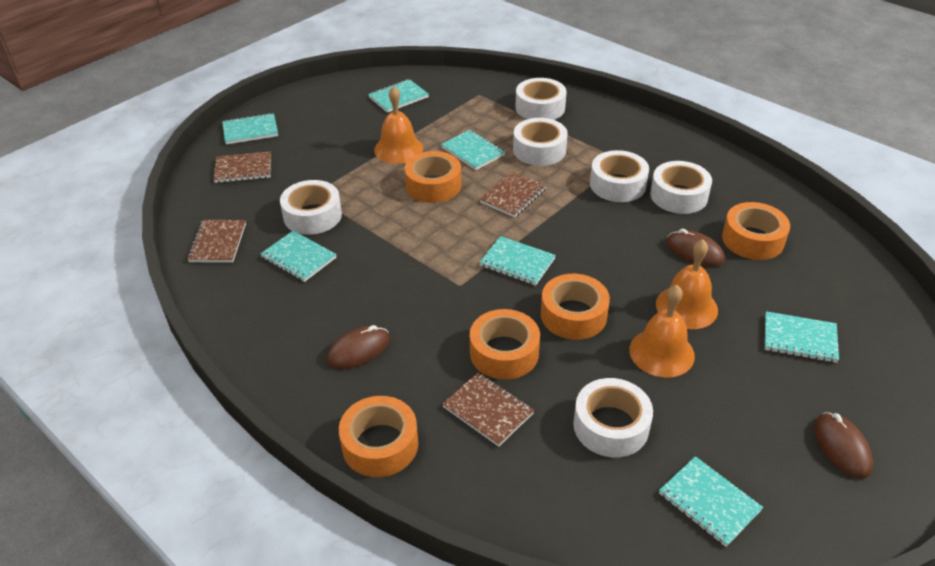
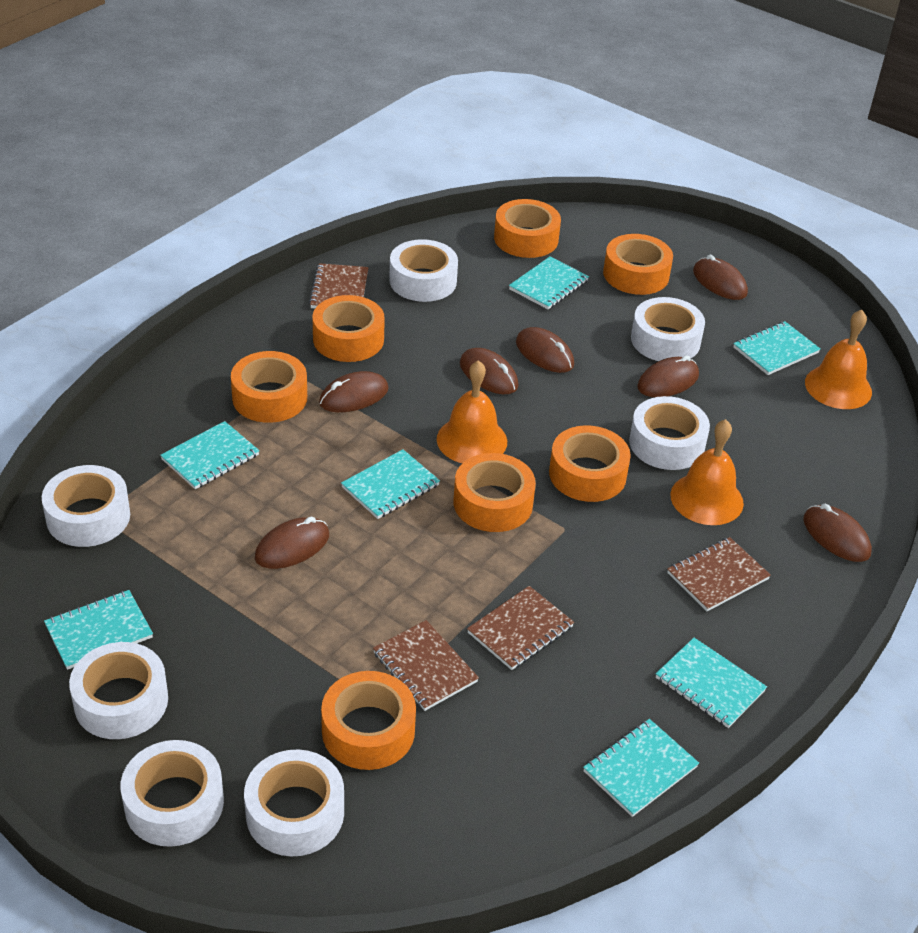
brown mouse: 3 -> 7
orange tape: 5 -> 7
white tape: 6 -> 7

